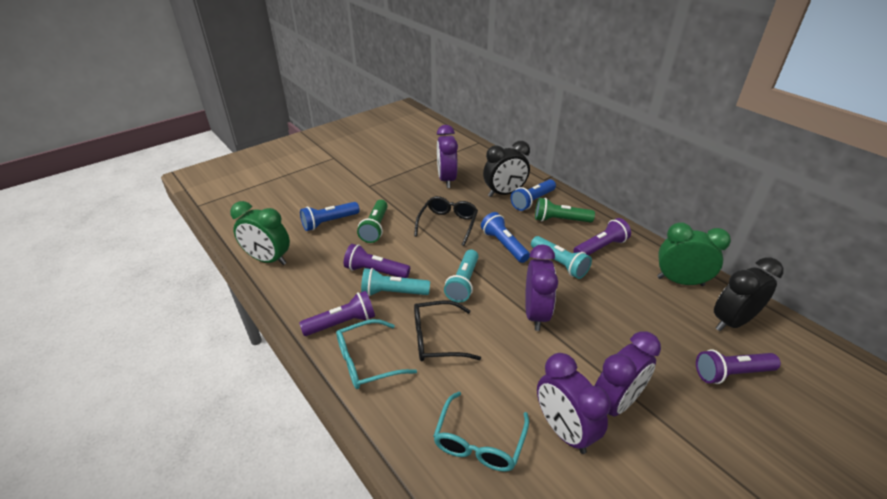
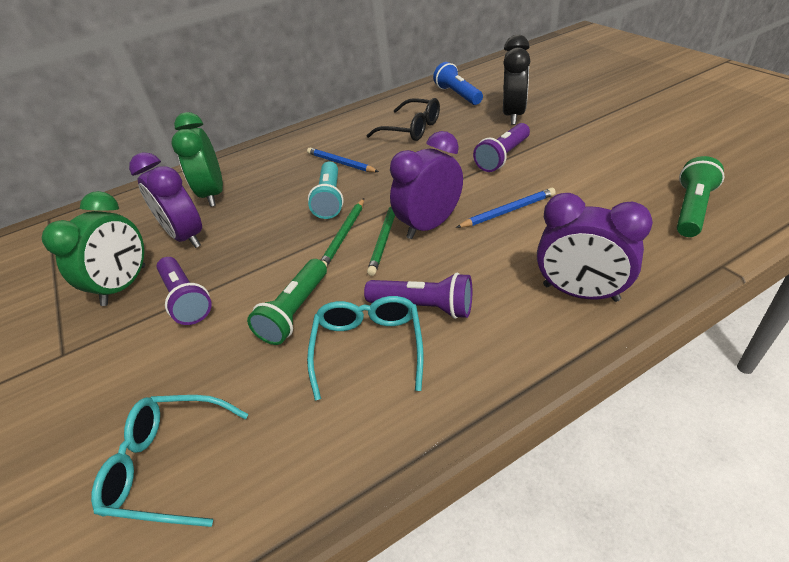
black clock: 2 -> 1
black glasses: 2 -> 1
blue flashlight: 3 -> 1
blue pencil: 0 -> 2
green pencil: 0 -> 2
purple clock: 4 -> 3
purple flashlight: 4 -> 3
turquoise flashlight: 3 -> 1

